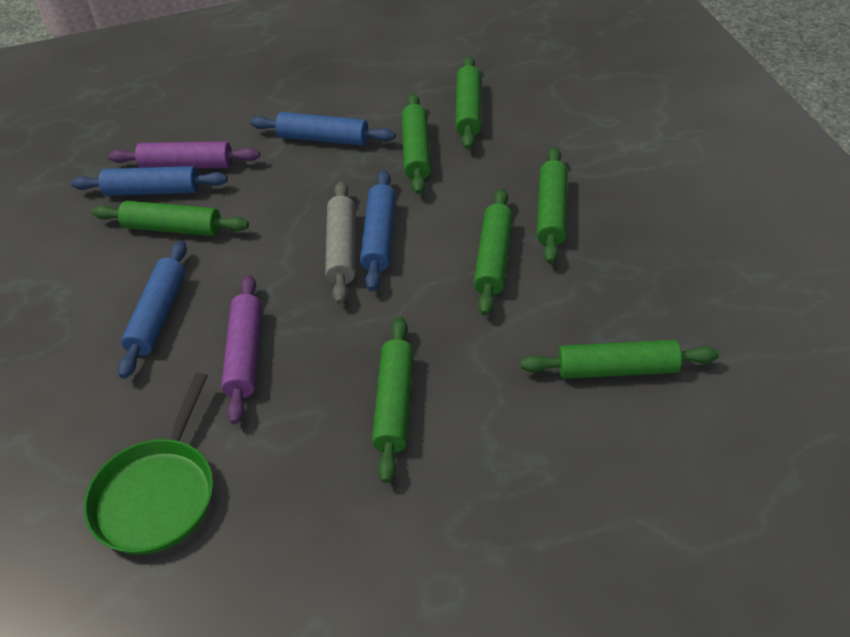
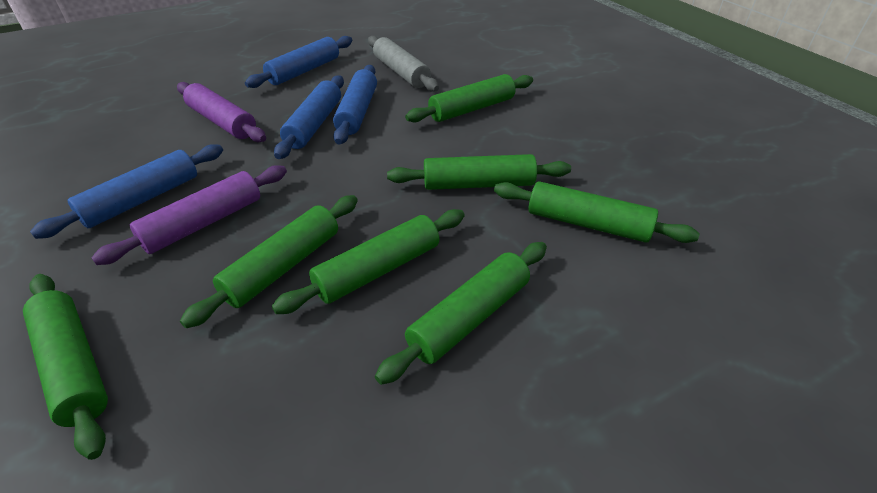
green pan: 1 -> 0

